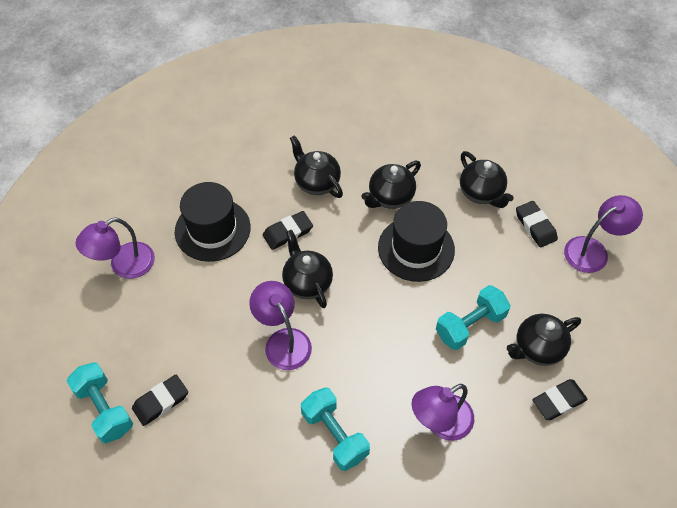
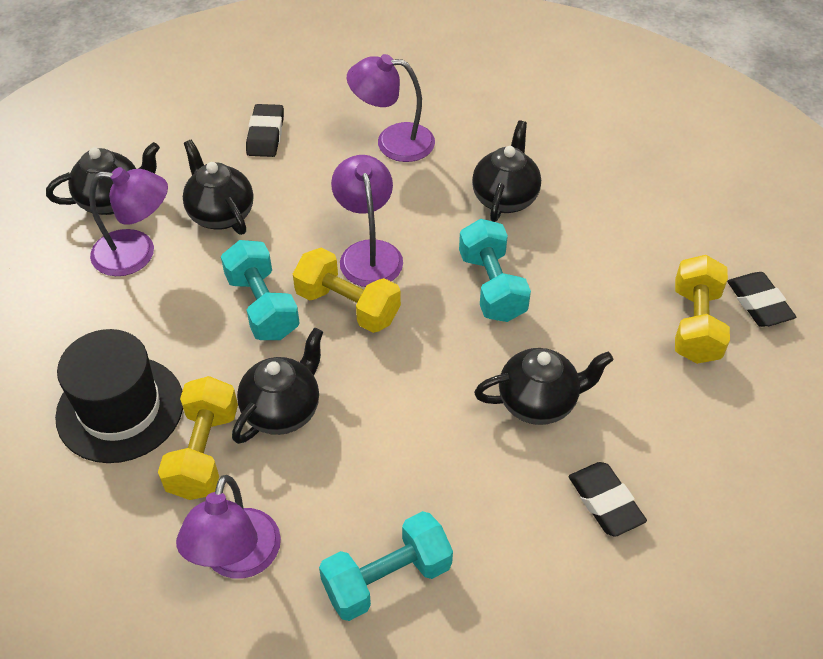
black eraser: 4 -> 3
black hat: 2 -> 1
yellow dumbbell: 0 -> 3

